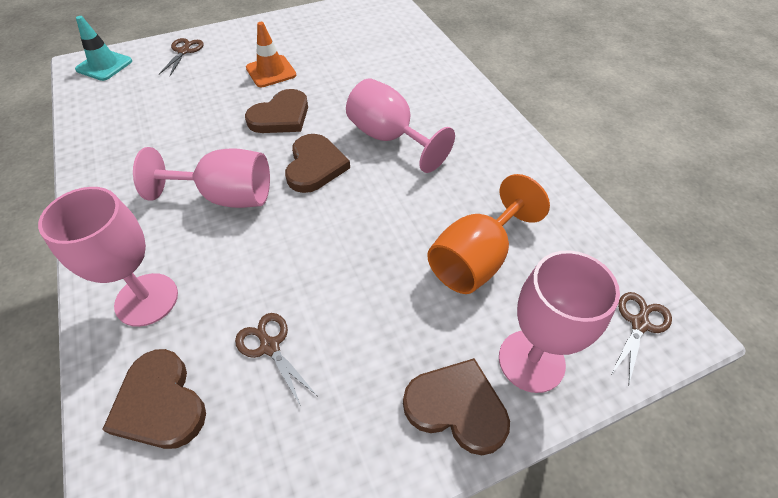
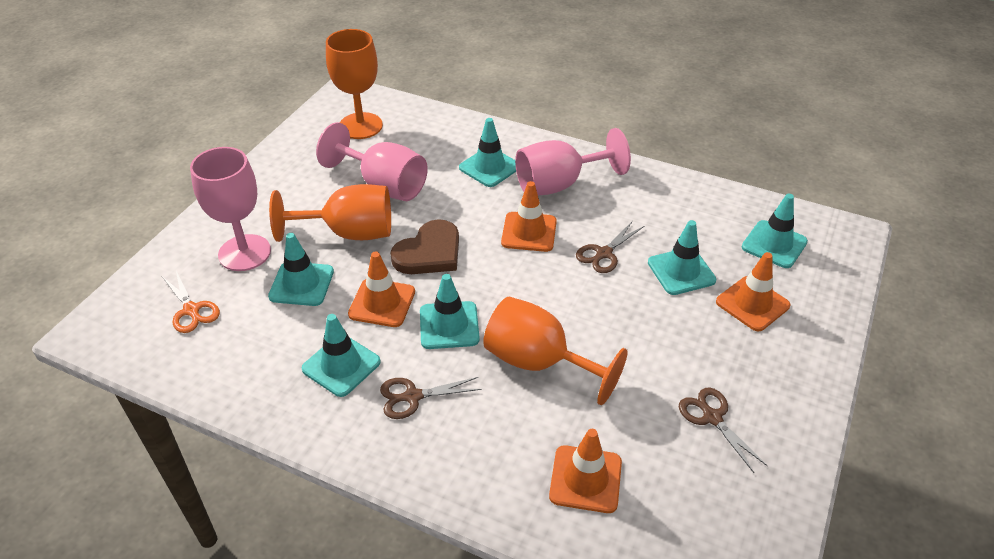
brown heart: 4 -> 1
orange goblet: 1 -> 3
orange scissors: 0 -> 1
orange traffic cone: 1 -> 4
pink goblet: 4 -> 3
turquoise traffic cone: 1 -> 6

